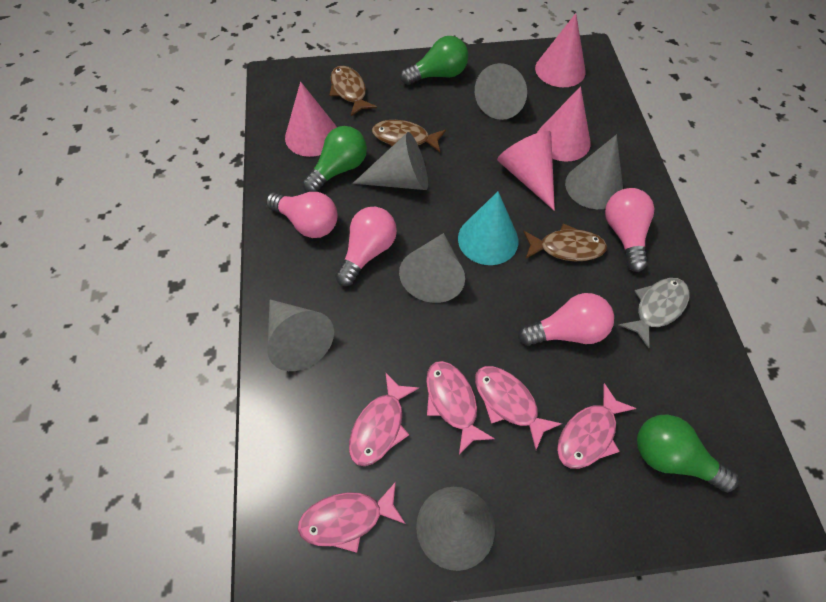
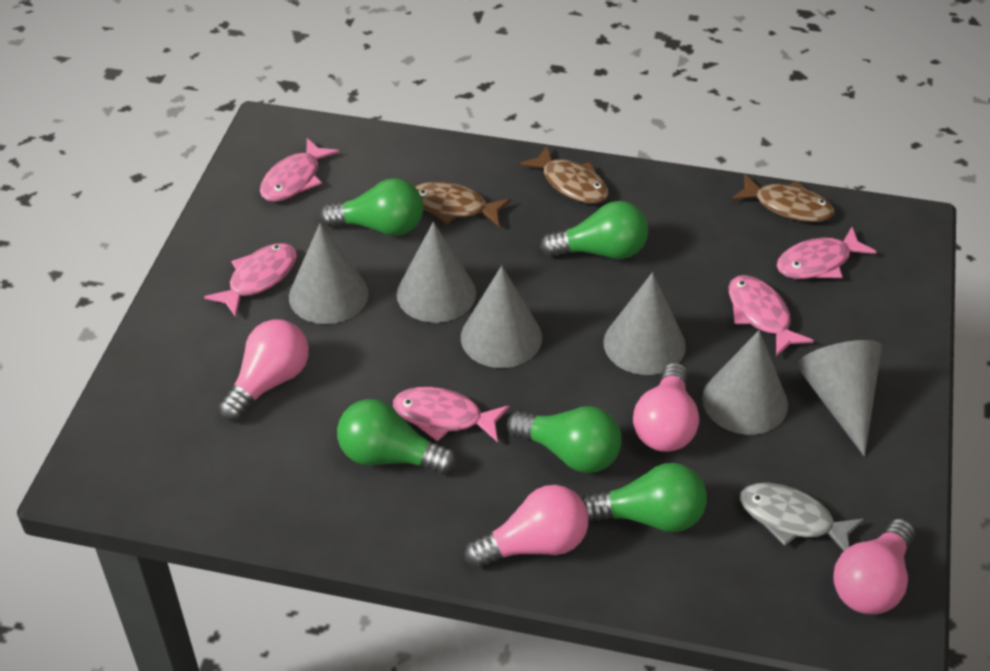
green light bulb: 3 -> 5
pink cone: 4 -> 0
turquoise cone: 1 -> 0

